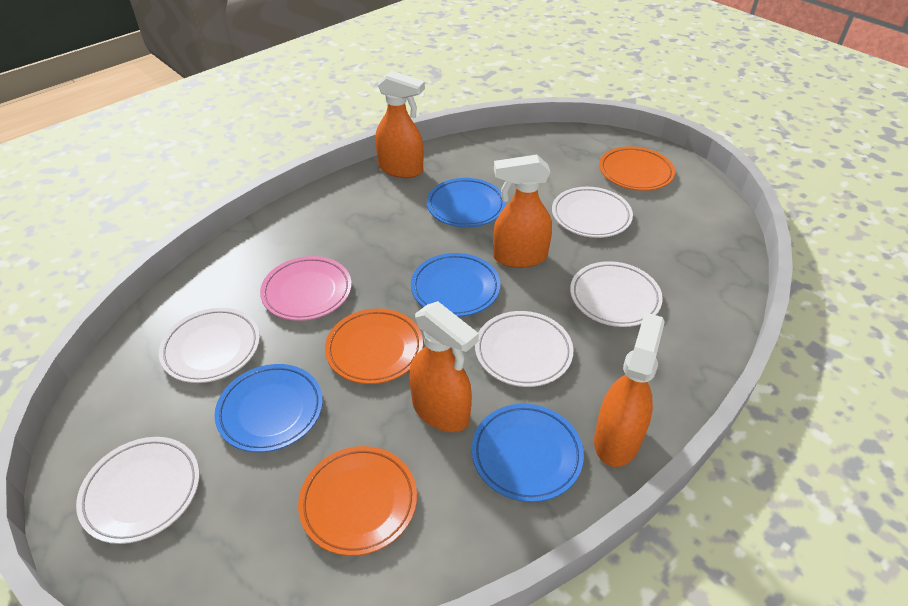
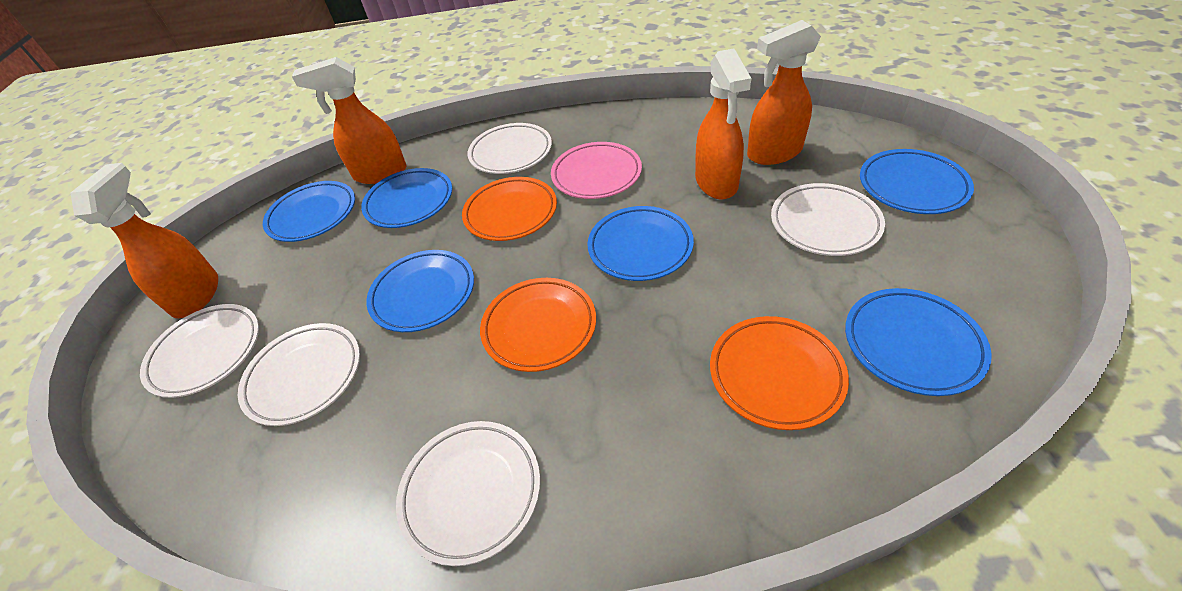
blue plate: 4 -> 6

